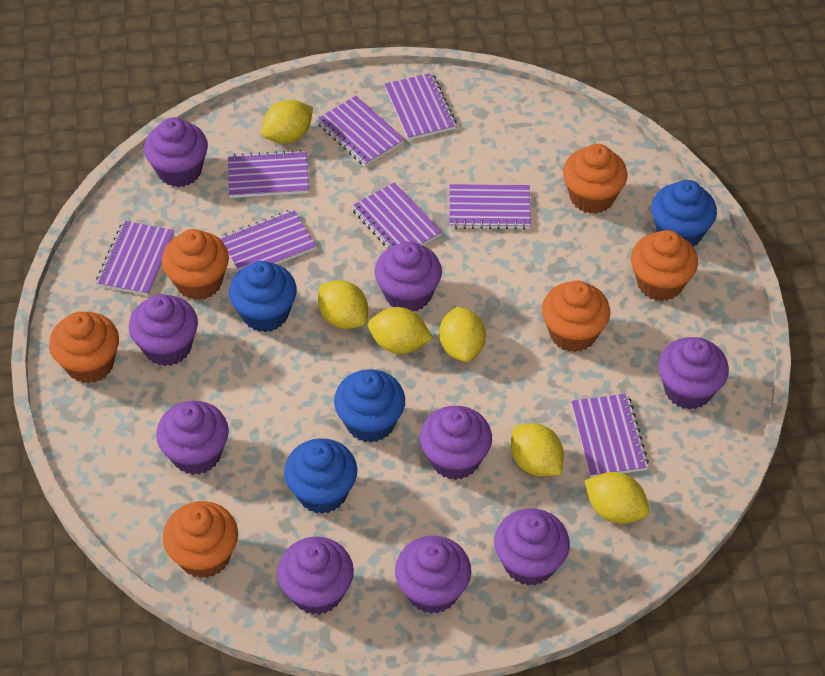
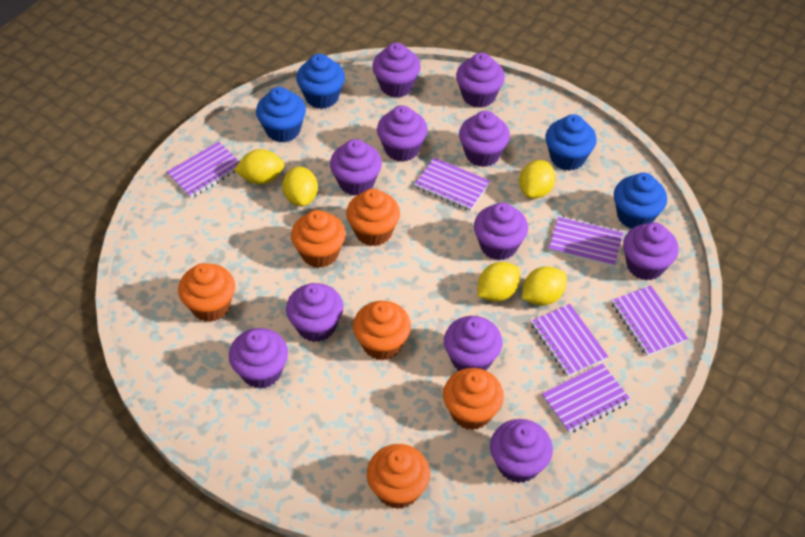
purple cupcake: 9 -> 11
purple notebook: 8 -> 6
yellow lemon: 6 -> 5

